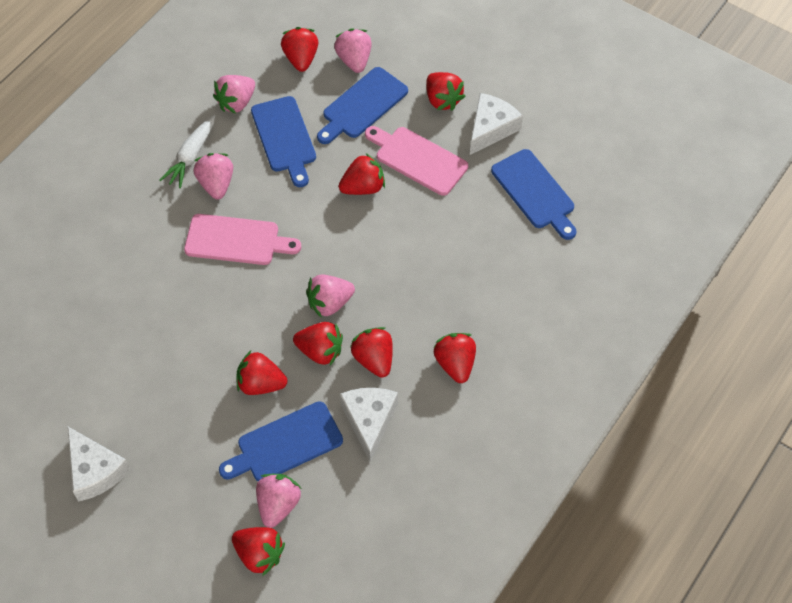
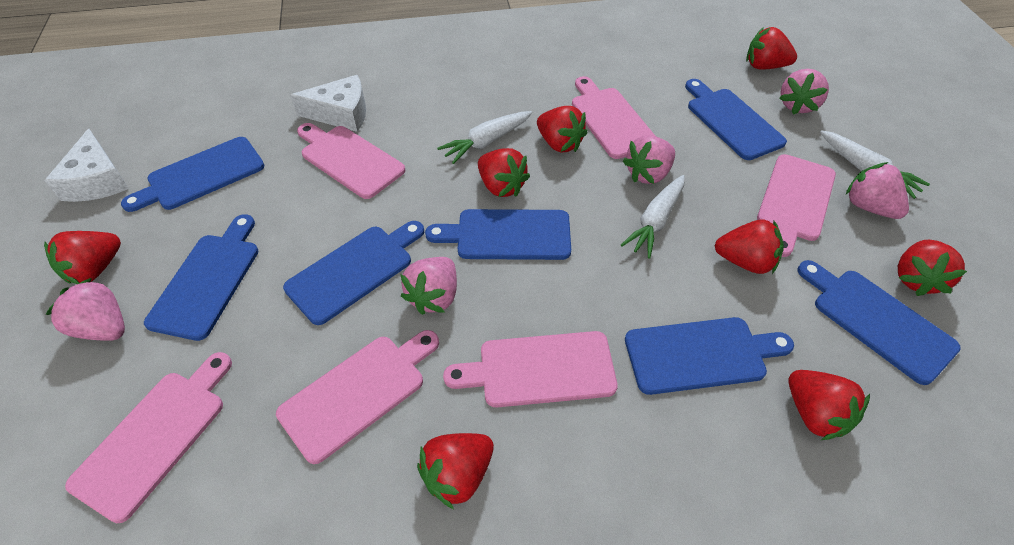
blue cutting board: 4 -> 7
pink cutting board: 2 -> 6
white carrot: 1 -> 3
white cheese: 3 -> 2

